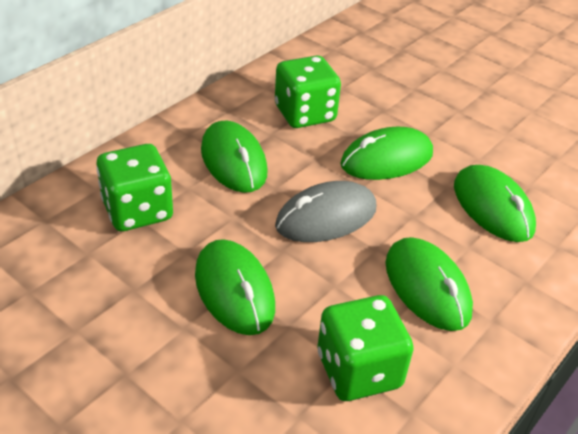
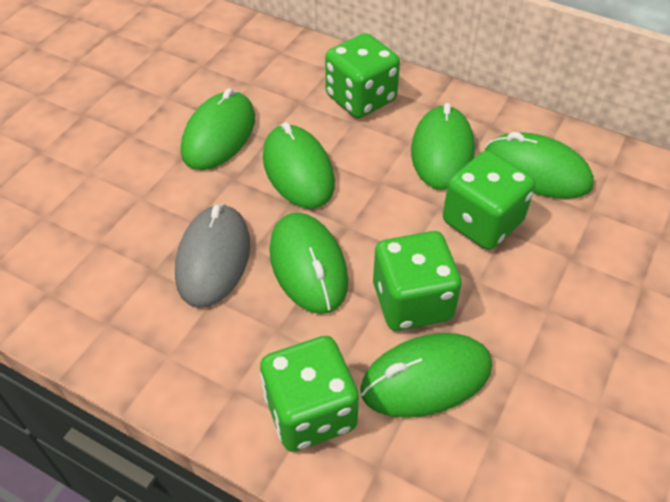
green dice: 3 -> 4
green mouse: 5 -> 6

